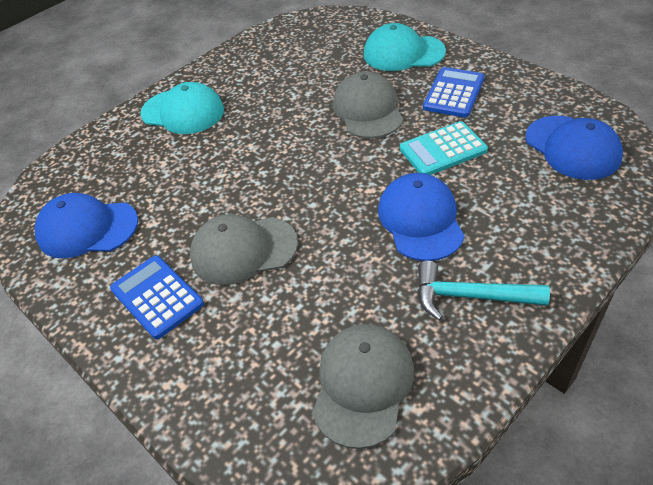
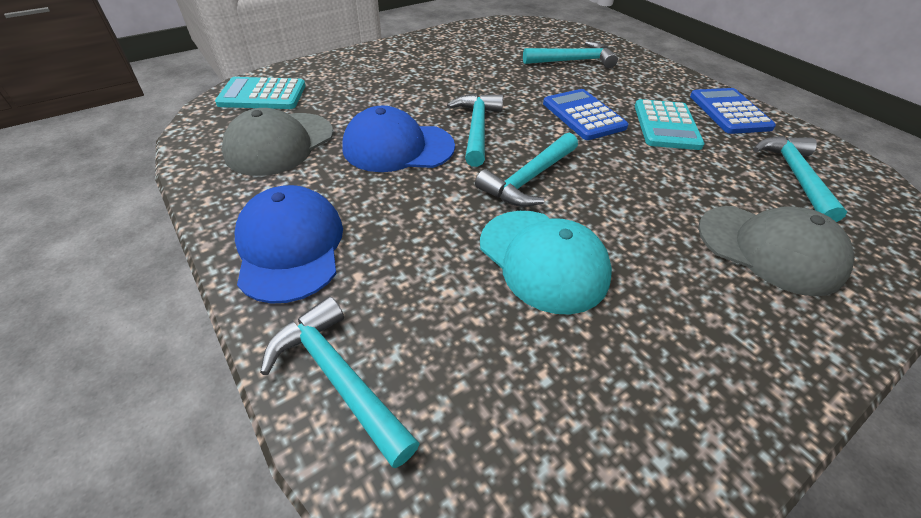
blue cap: 3 -> 2
grey cap: 3 -> 2
turquoise calculator: 1 -> 2
turquoise cap: 2 -> 1
turquoise hammer: 1 -> 5

